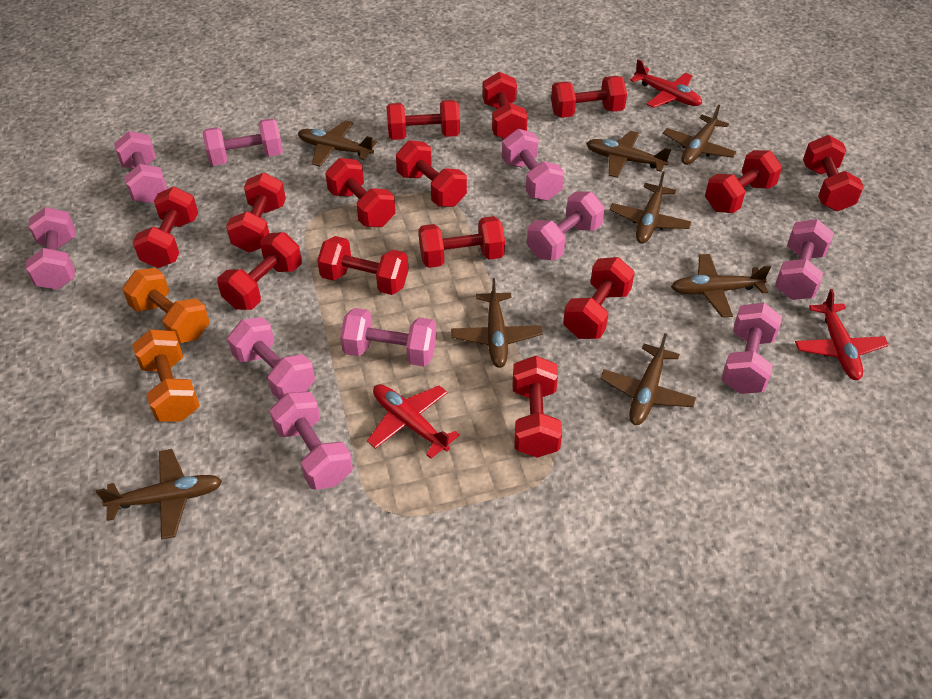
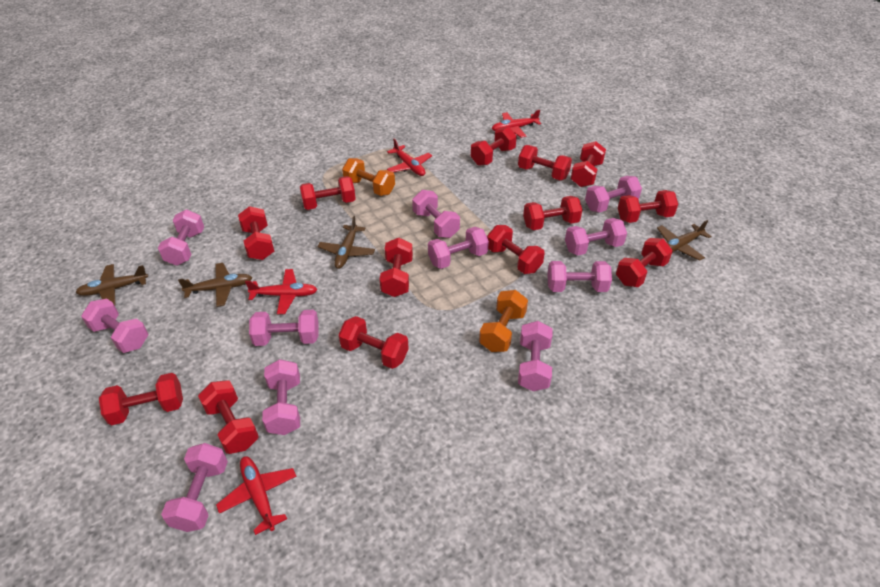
brown plane: 8 -> 4
pink dumbbell: 10 -> 11
red dumbbell: 14 -> 13
red plane: 3 -> 4

